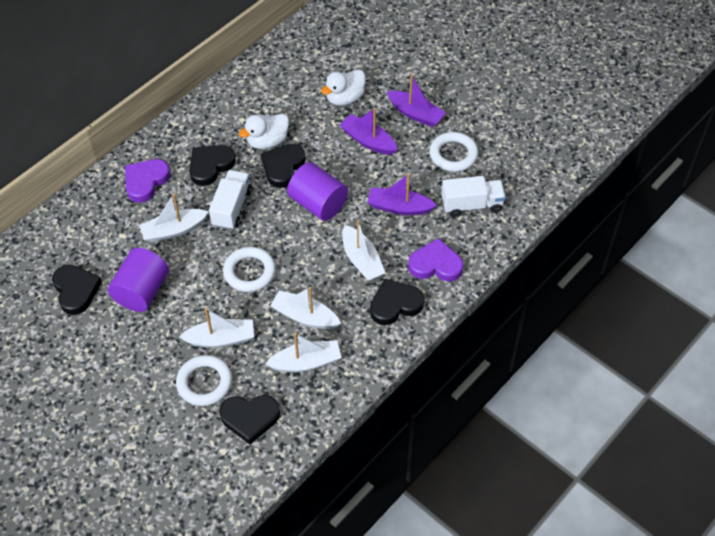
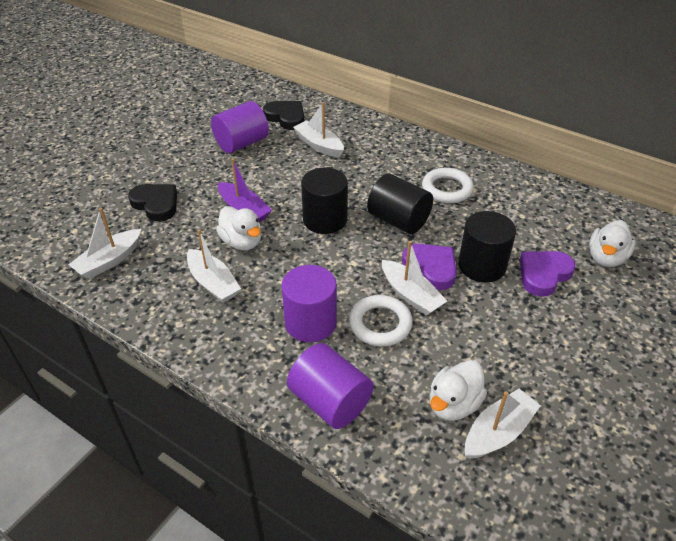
black cylinder: 0 -> 3
black heart: 5 -> 2
purple boat: 3 -> 1
purple cylinder: 2 -> 3
white duck: 2 -> 3
white ring: 3 -> 2
white truck: 2 -> 0

